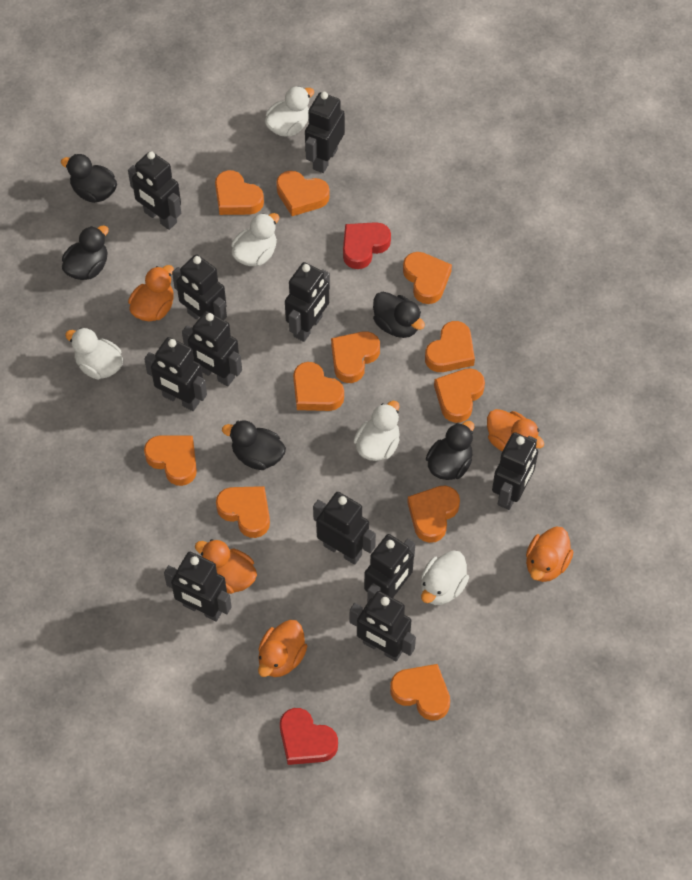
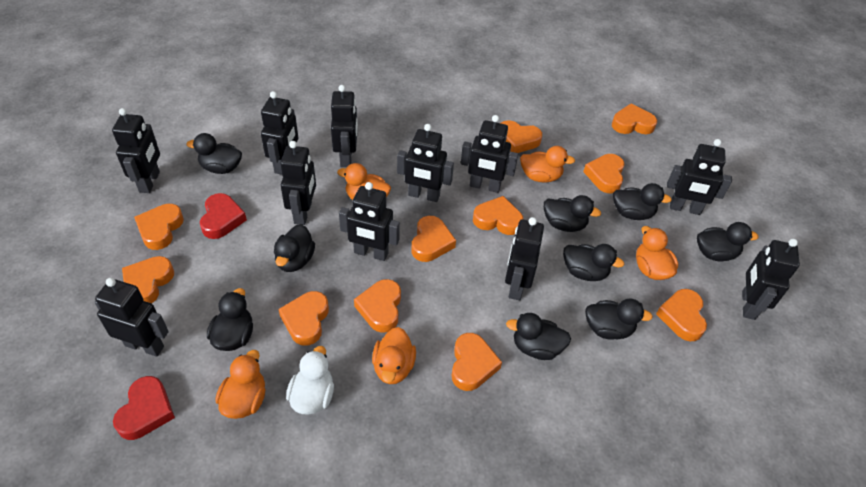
black duck: 5 -> 9
white duck: 5 -> 1

